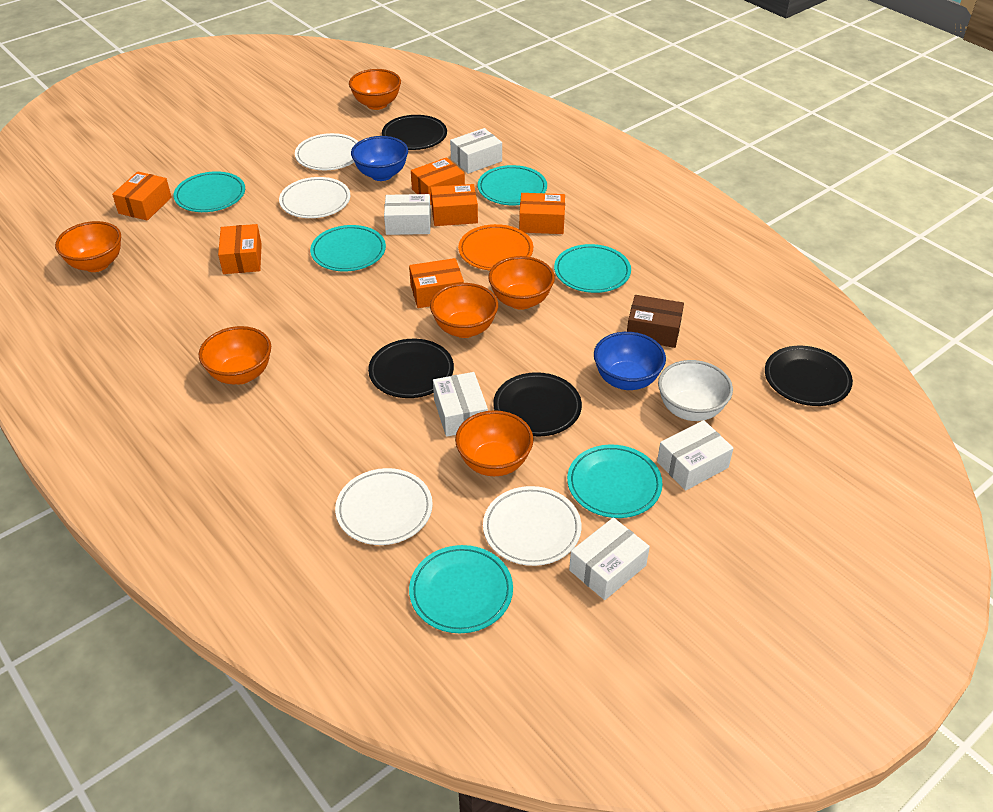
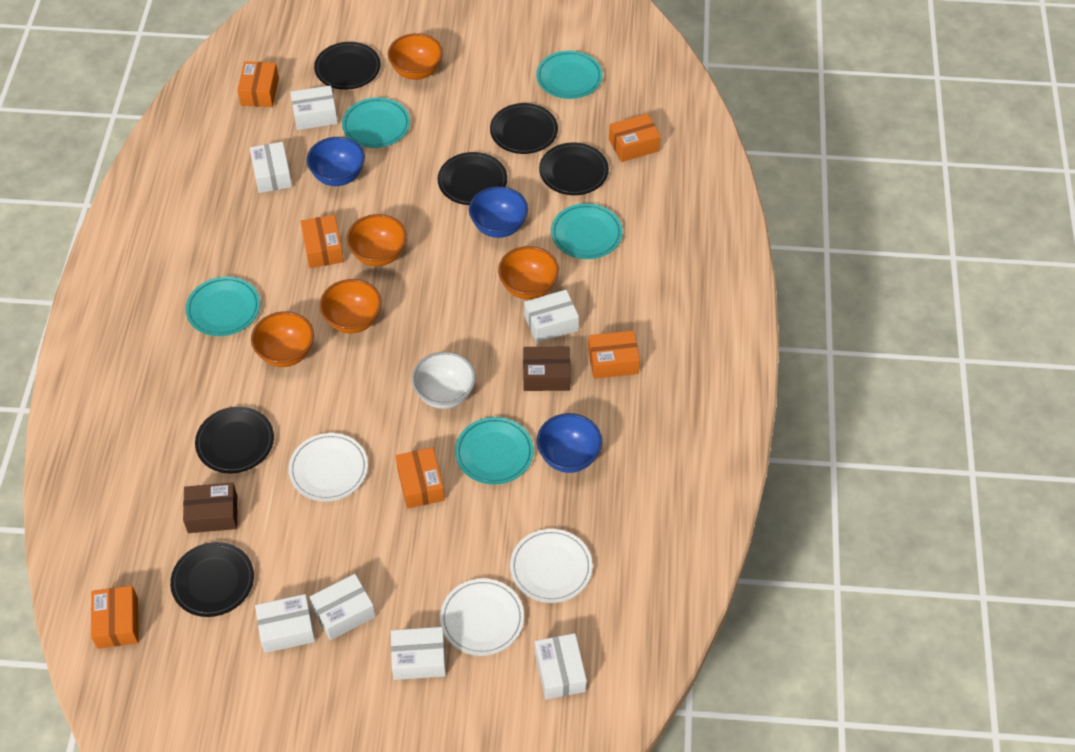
black plate: 4 -> 6
blue bowl: 2 -> 3
brown box: 1 -> 2
orange bowl: 6 -> 5
orange plate: 1 -> 0
turquoise plate: 6 -> 5
white box: 5 -> 7
white plate: 4 -> 3

